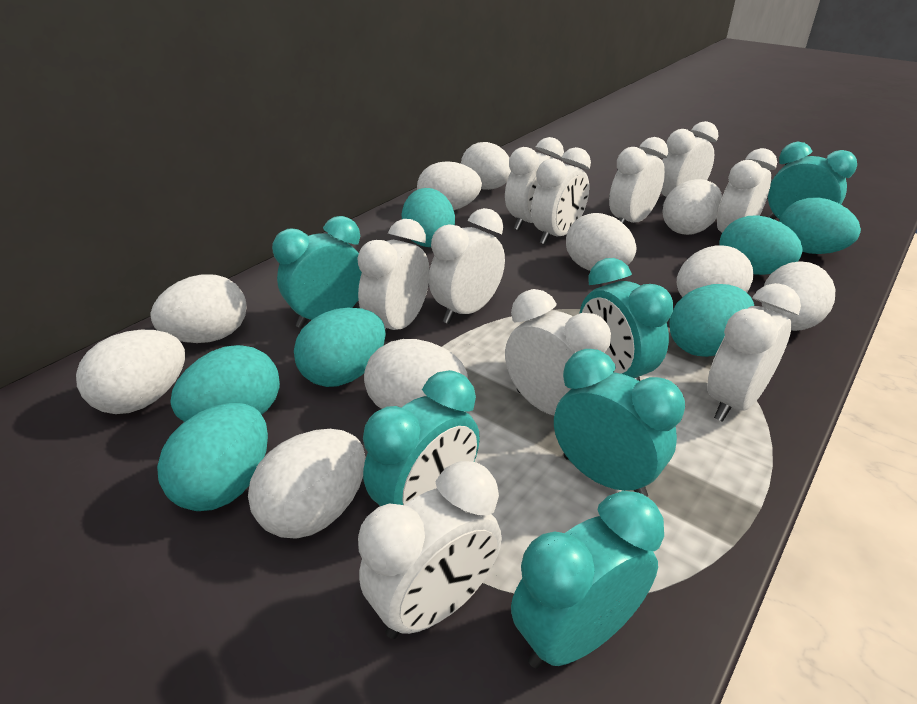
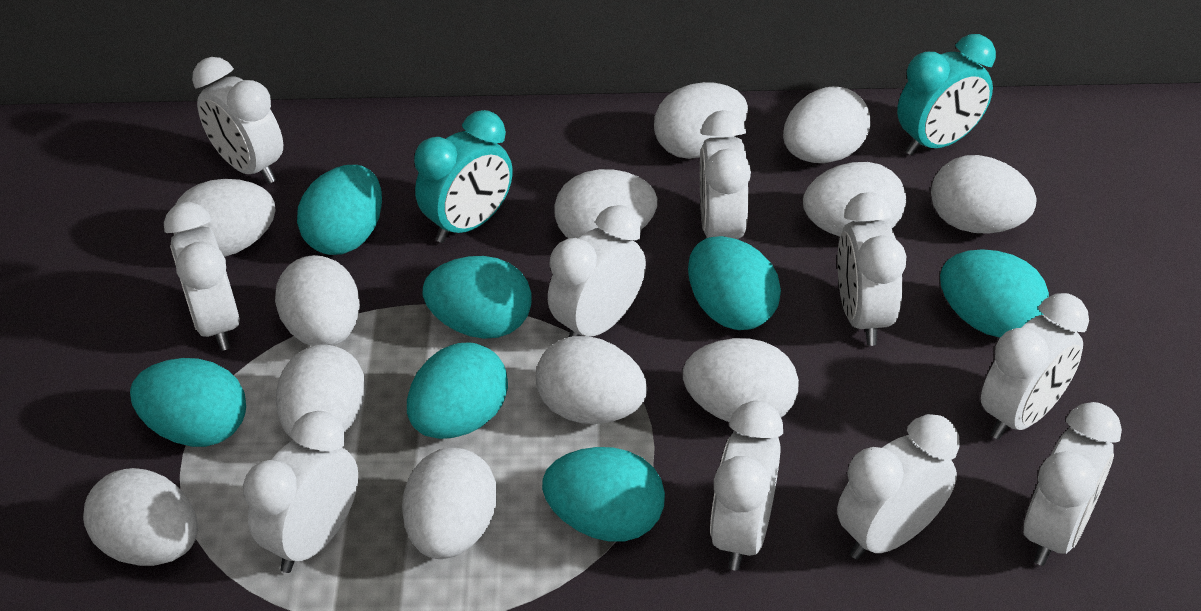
turquoise clock: 6 -> 2
white egg: 10 -> 12

